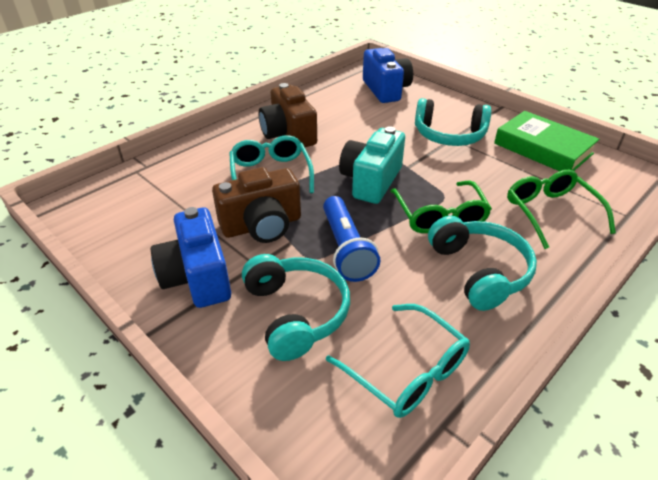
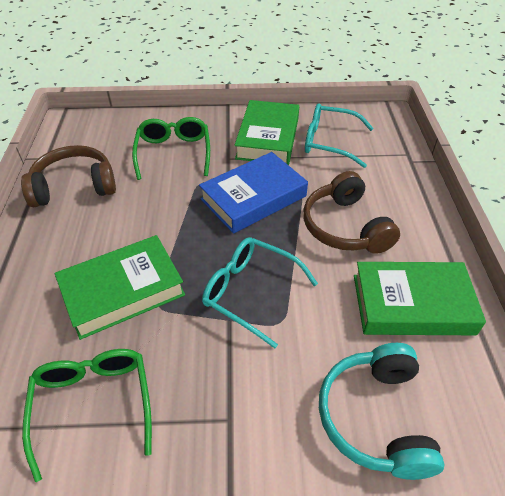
blue book: 0 -> 1
blue camera: 2 -> 0
blue flashlight: 1 -> 0
brown camera: 2 -> 0
brown headphones: 0 -> 2
green book: 1 -> 3
turquoise camera: 1 -> 0
turquoise headphones: 3 -> 1

